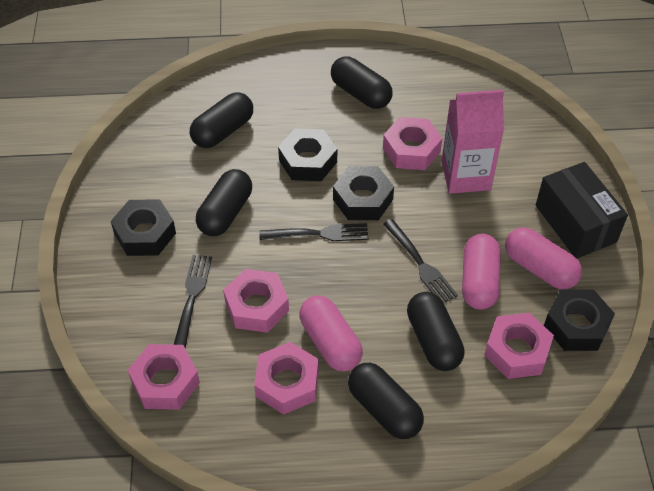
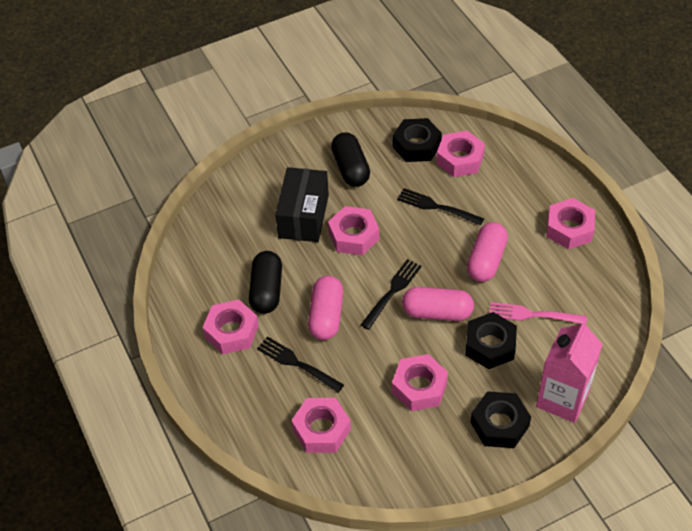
black capsule: 5 -> 2
black nut: 4 -> 3
pink fork: 0 -> 1
pink nut: 5 -> 6

